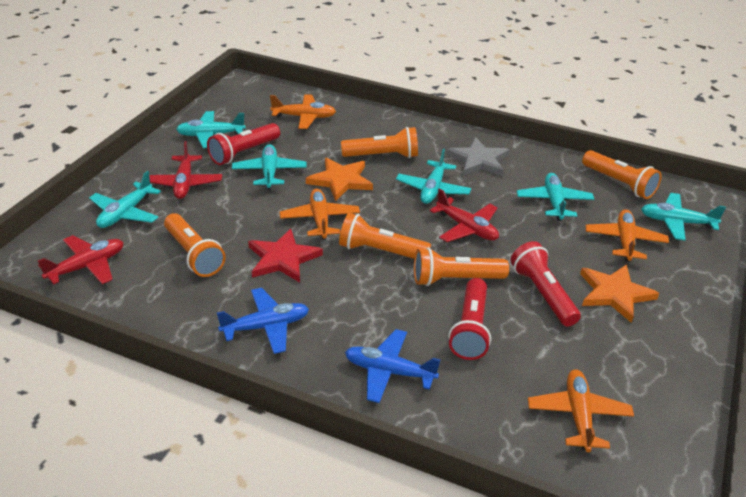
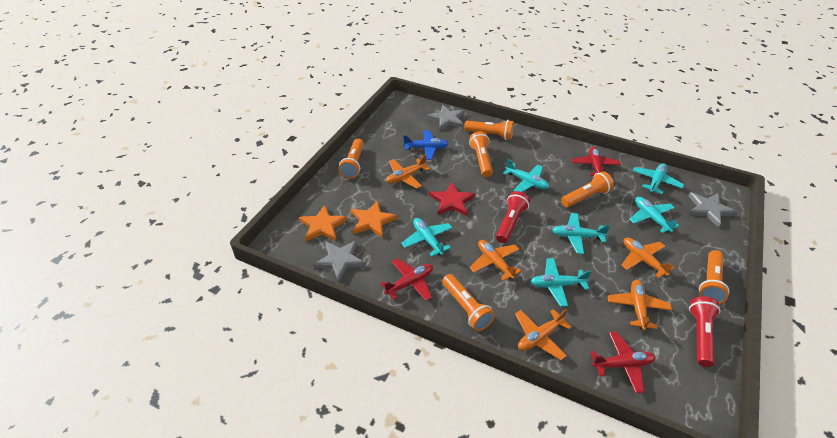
blue plane: 2 -> 1
grey star: 1 -> 3
orange flashlight: 5 -> 6
orange plane: 4 -> 5
red flashlight: 3 -> 2

